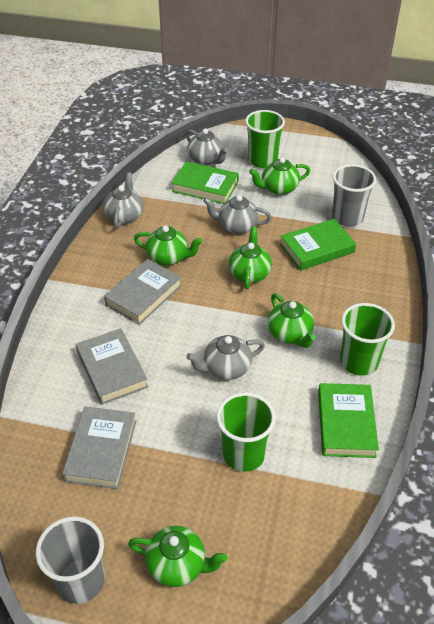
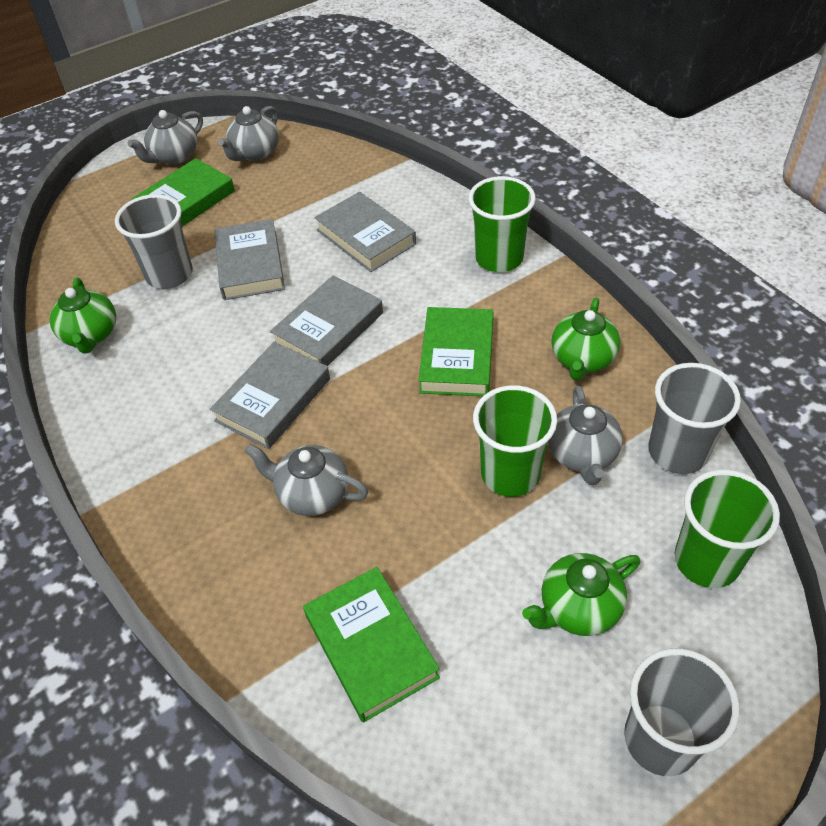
green teapot: 5 -> 3
grey book: 3 -> 4
grey cup: 2 -> 3

